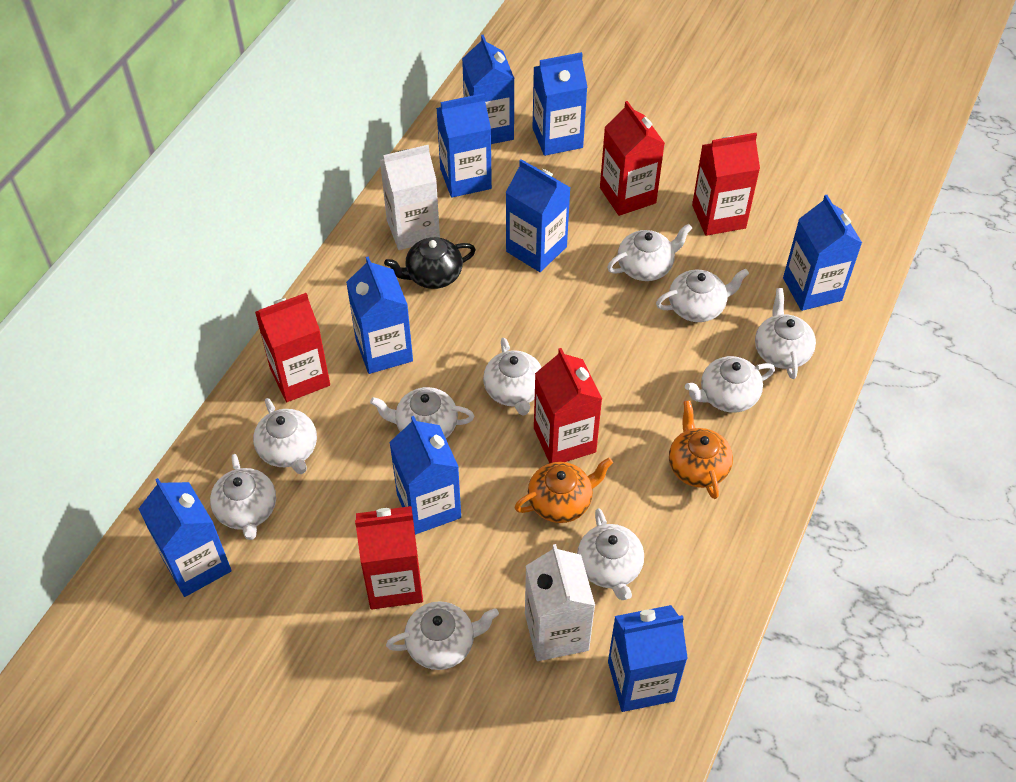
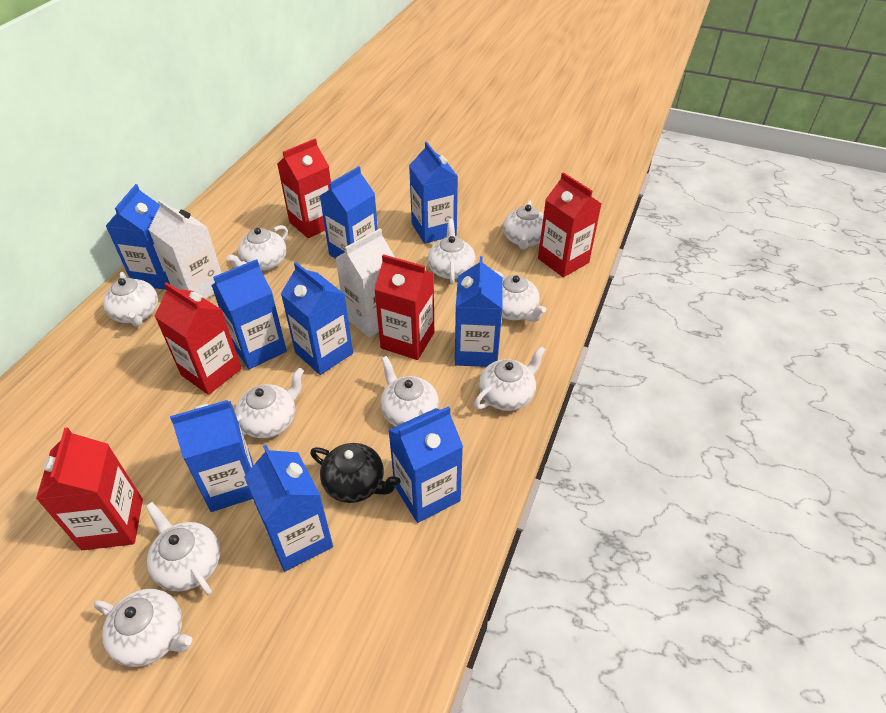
orange teapot: 2 -> 0

